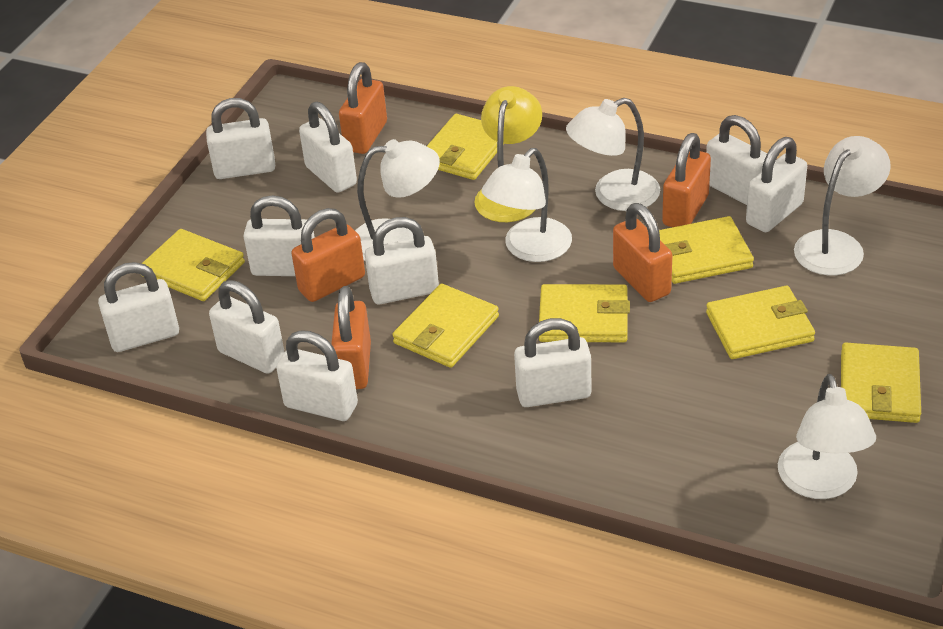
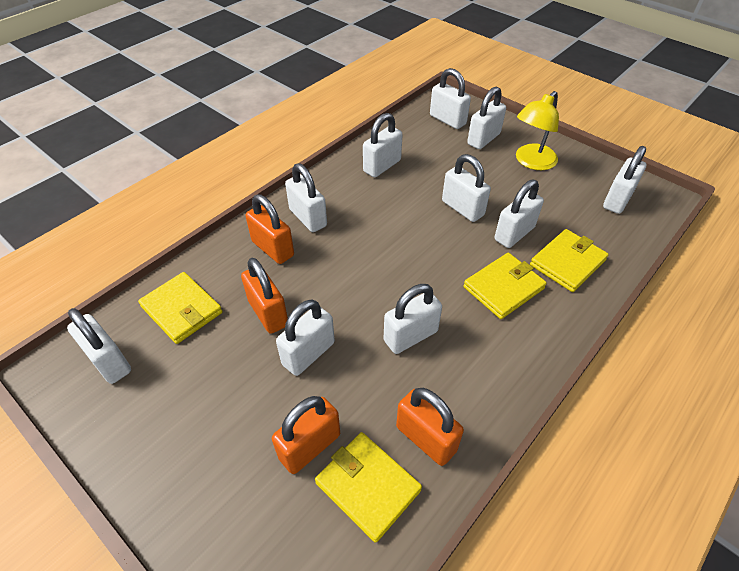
orange padlock: 5 -> 4
white lamp: 5 -> 0
yellow wallet: 7 -> 4

